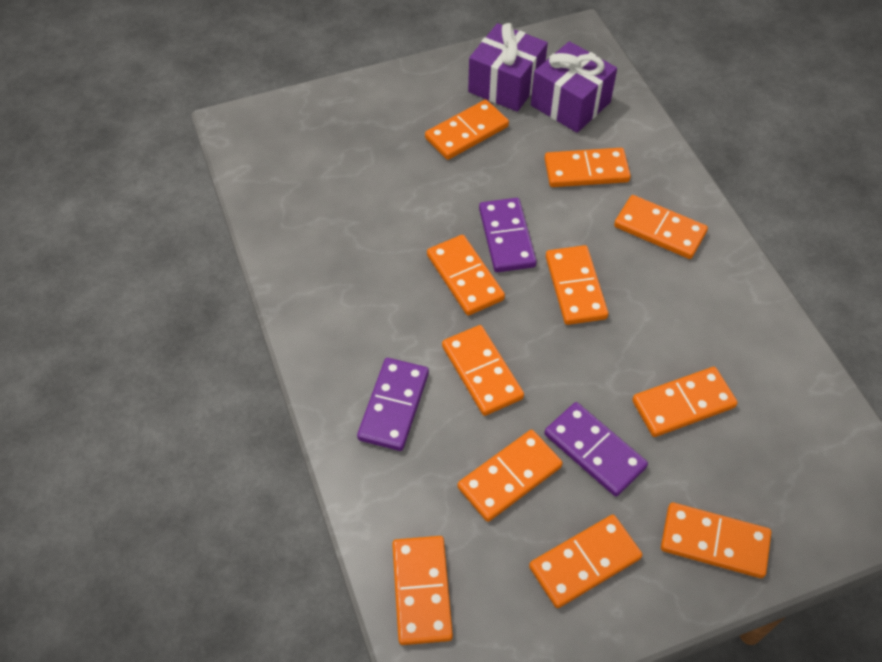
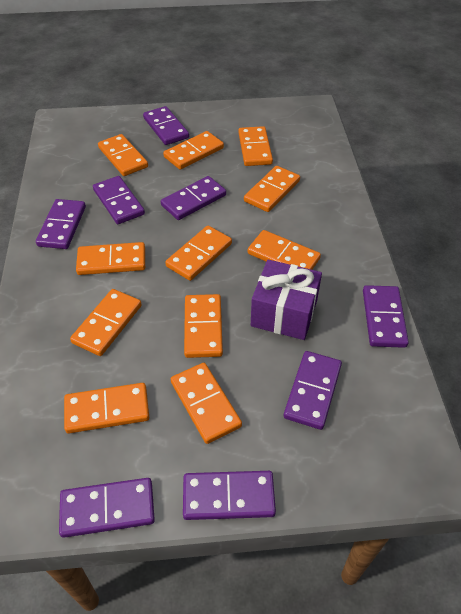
purple domino: 3 -> 8
purple gift: 2 -> 1

